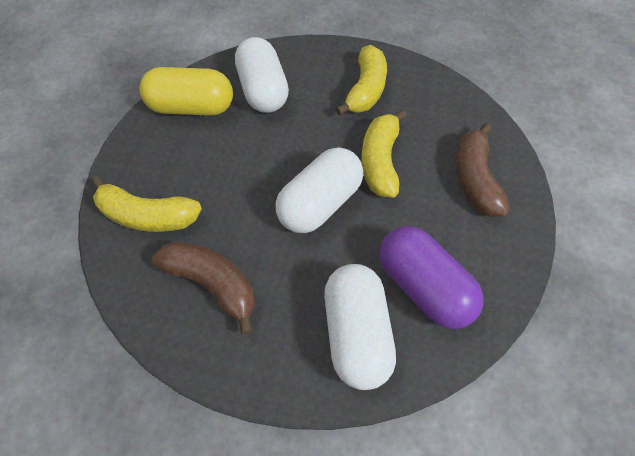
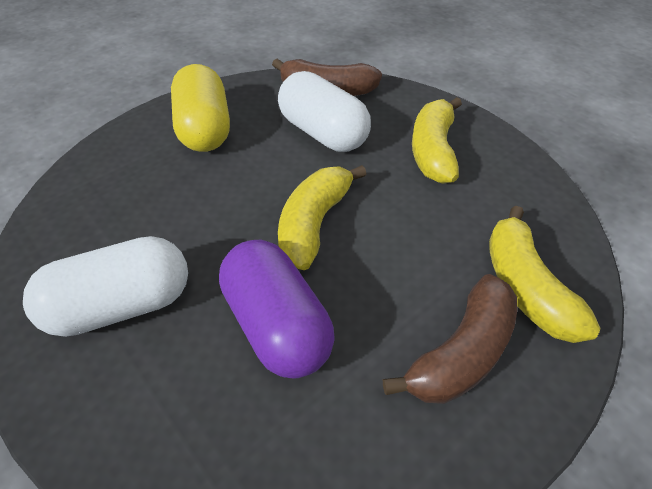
white capsule: 3 -> 2

